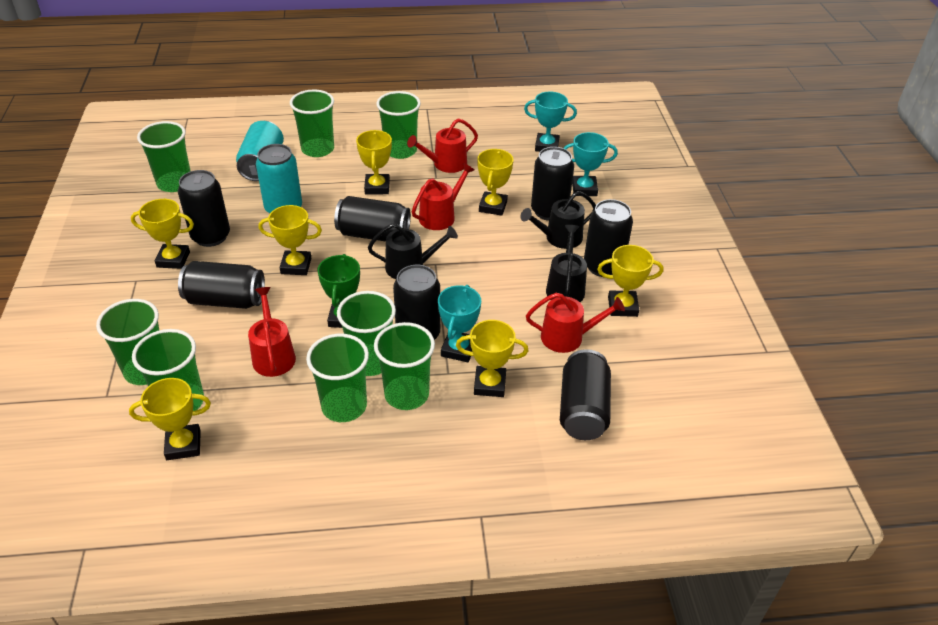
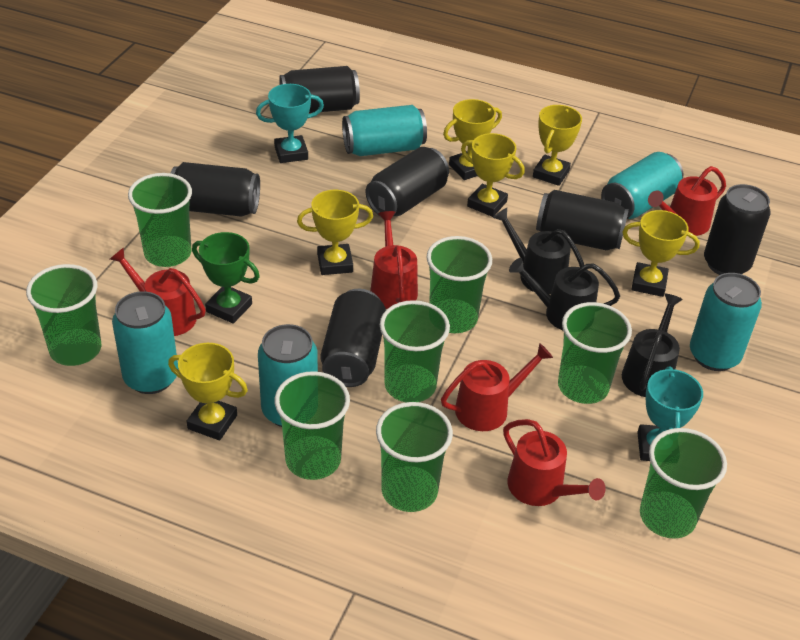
black can: 7 -> 6
red watering can: 4 -> 5
turquoise can: 2 -> 5
turquoise trophy: 3 -> 2
yellow trophy: 7 -> 6

